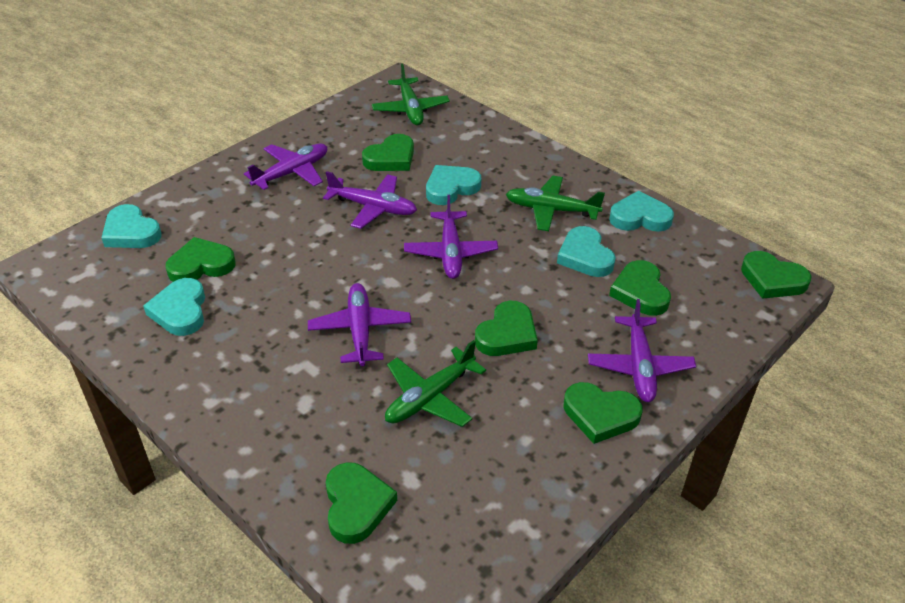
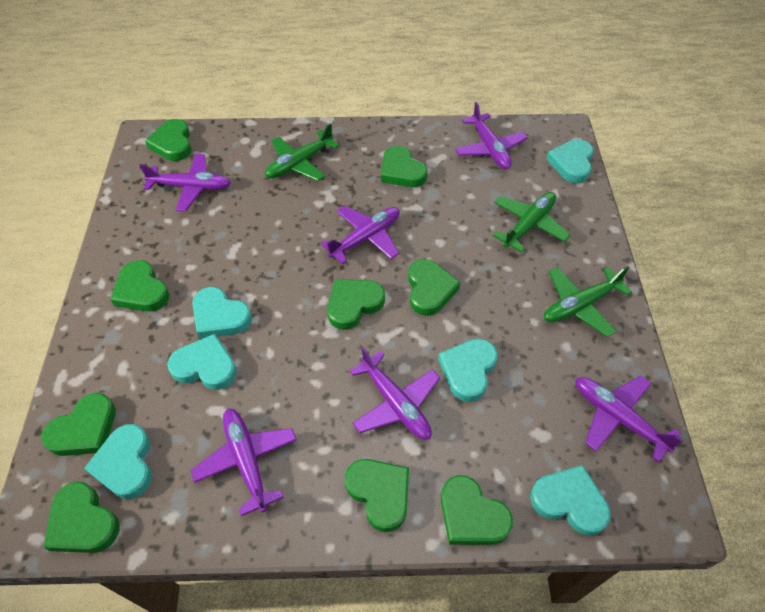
green heart: 7 -> 9
purple plane: 5 -> 6
turquoise heart: 5 -> 6

